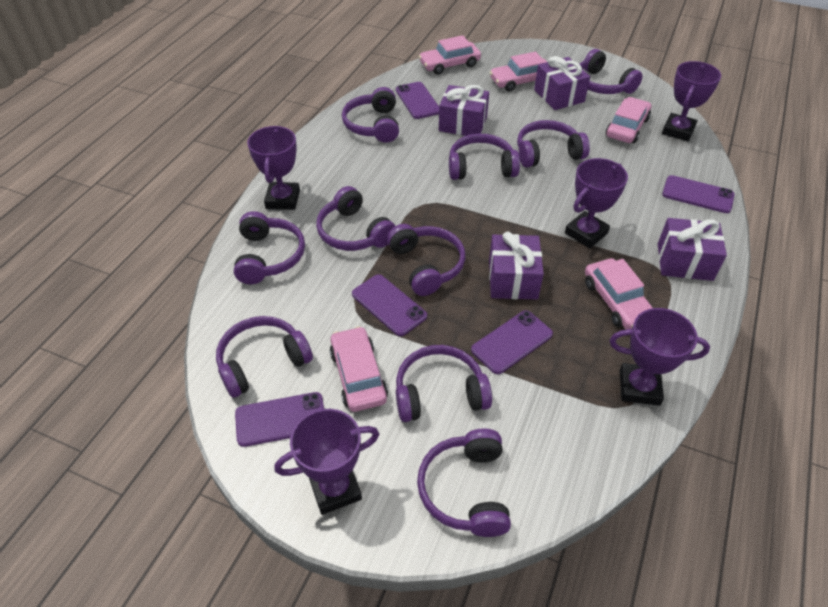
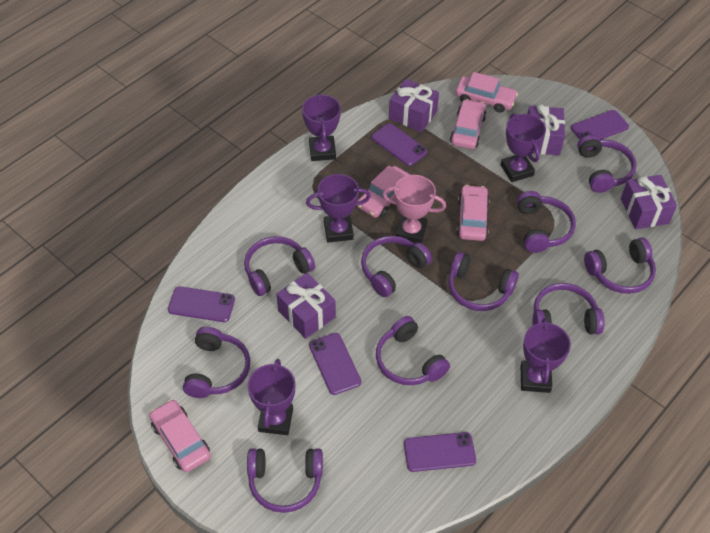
pink trophy: 0 -> 1

